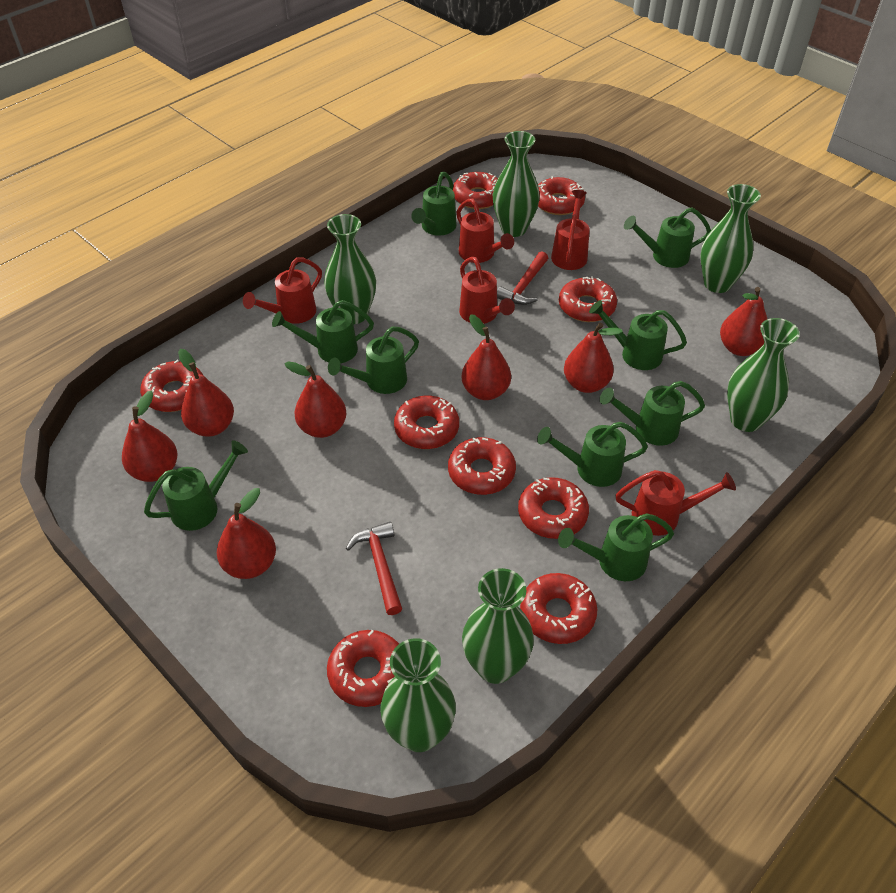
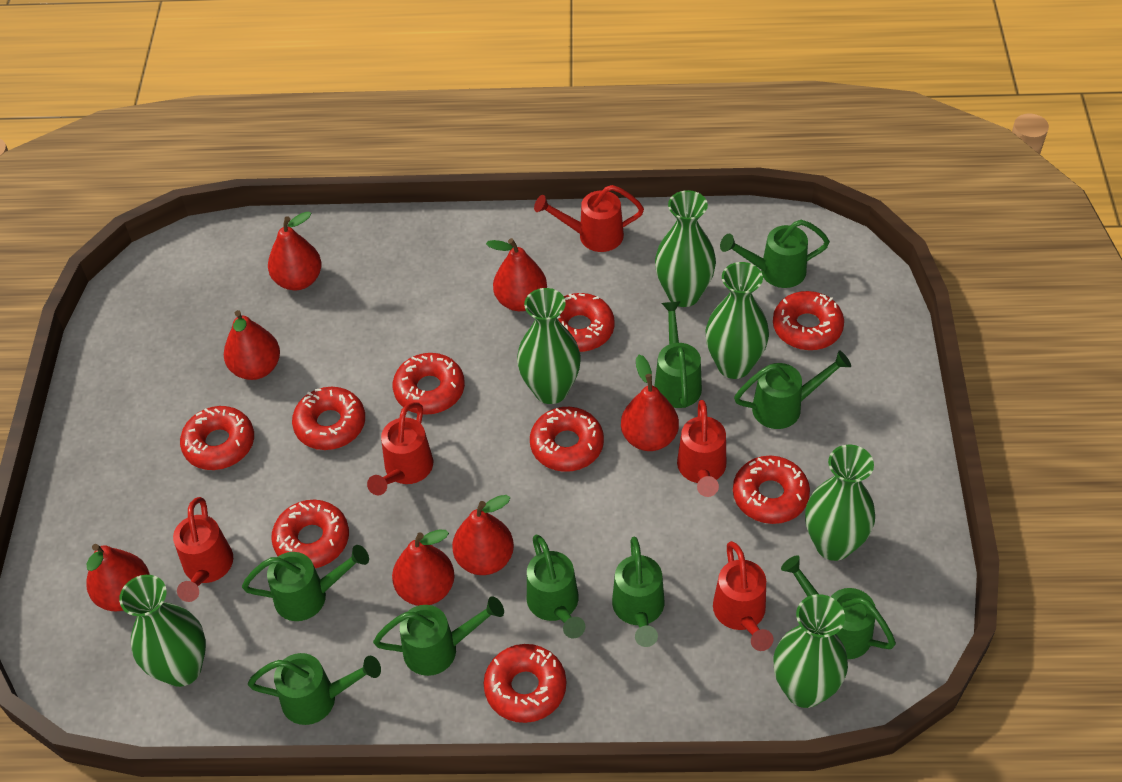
red hammer: 2 -> 0

